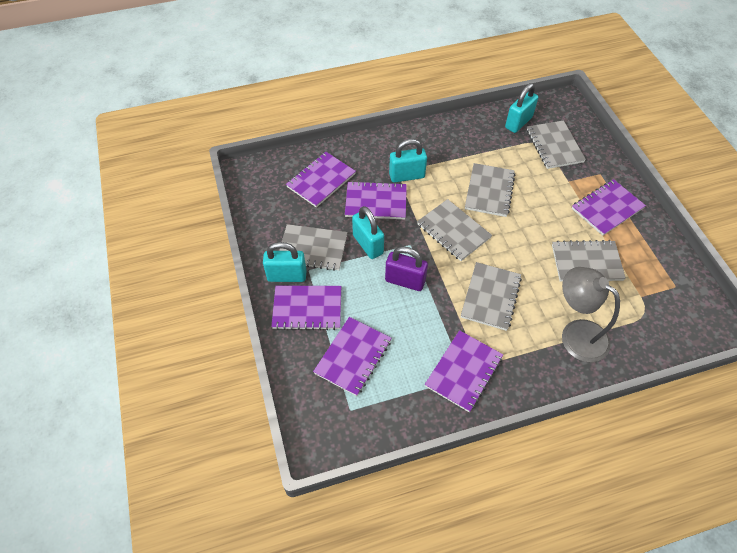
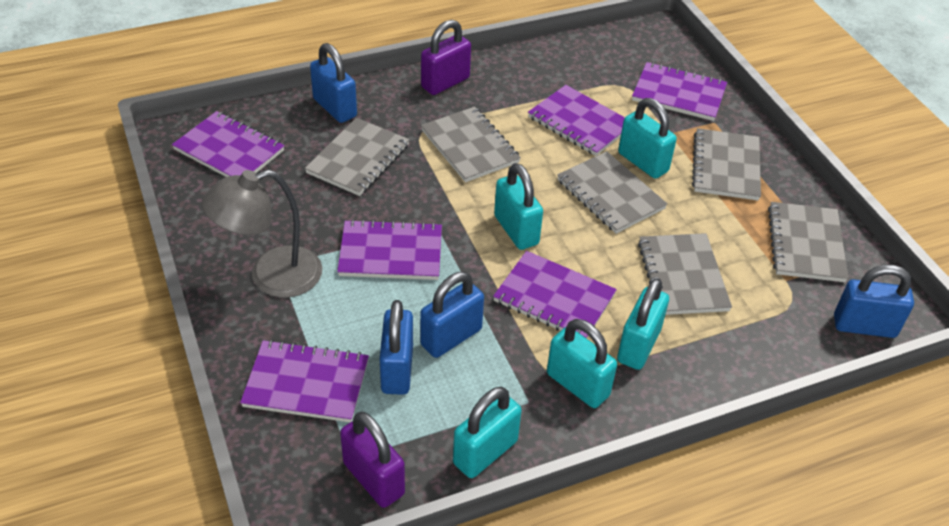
blue padlock: 0 -> 4
purple padlock: 1 -> 2
turquoise padlock: 4 -> 5

